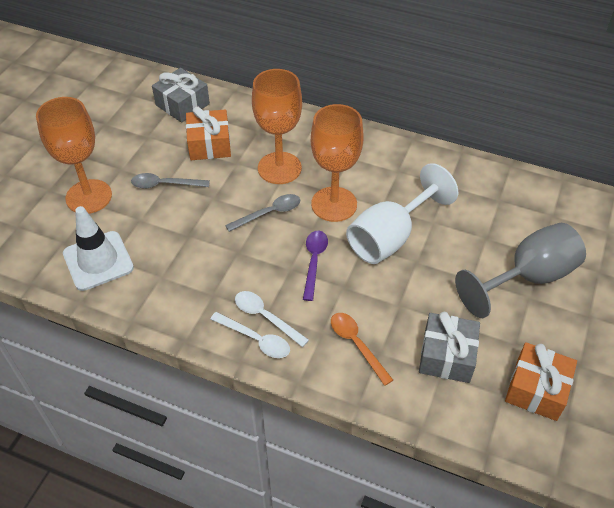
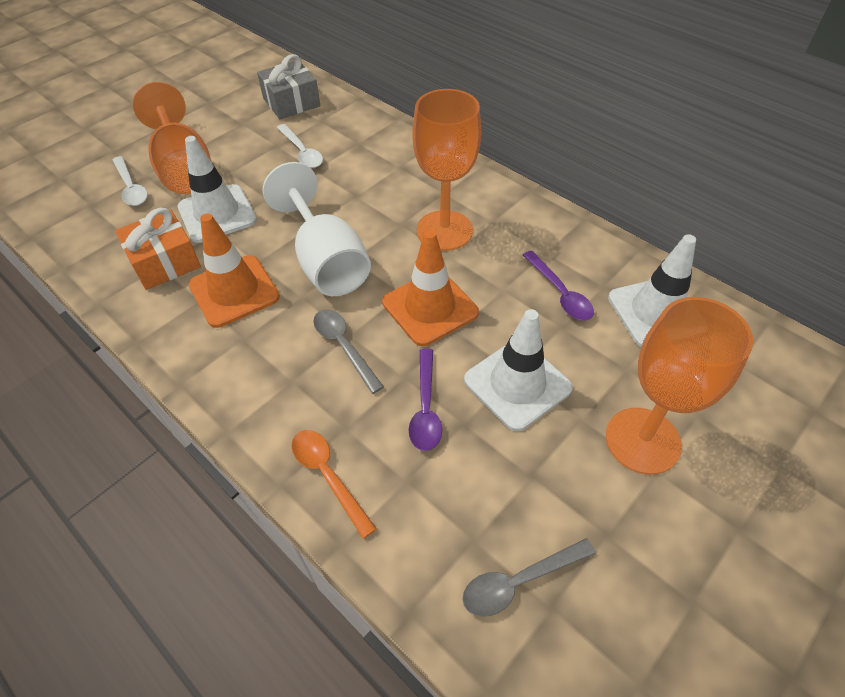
grey gift: 2 -> 1
grey goblet: 1 -> 0
orange gift: 2 -> 1
orange traffic cone: 0 -> 2
purple spoon: 1 -> 2
white traffic cone: 1 -> 3

